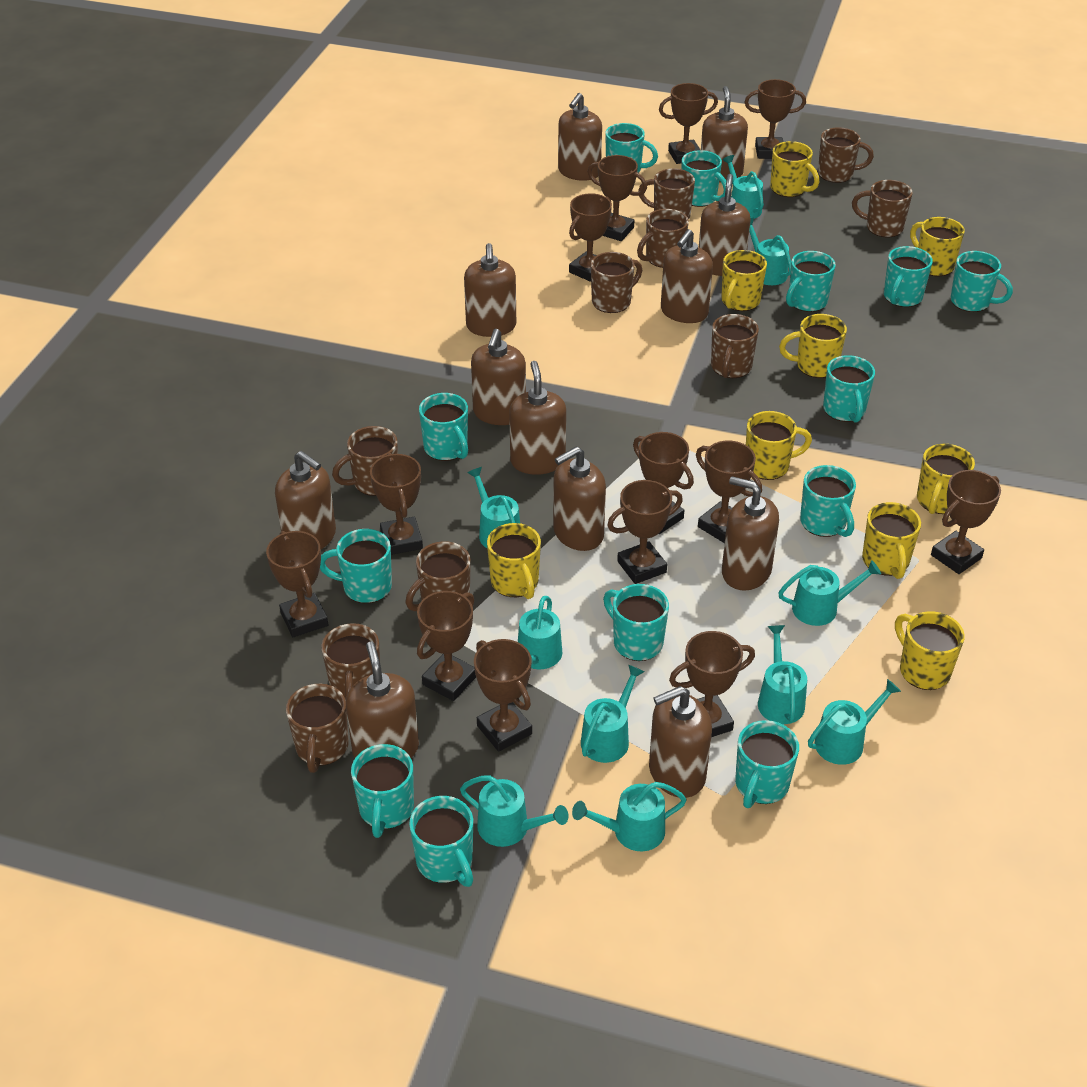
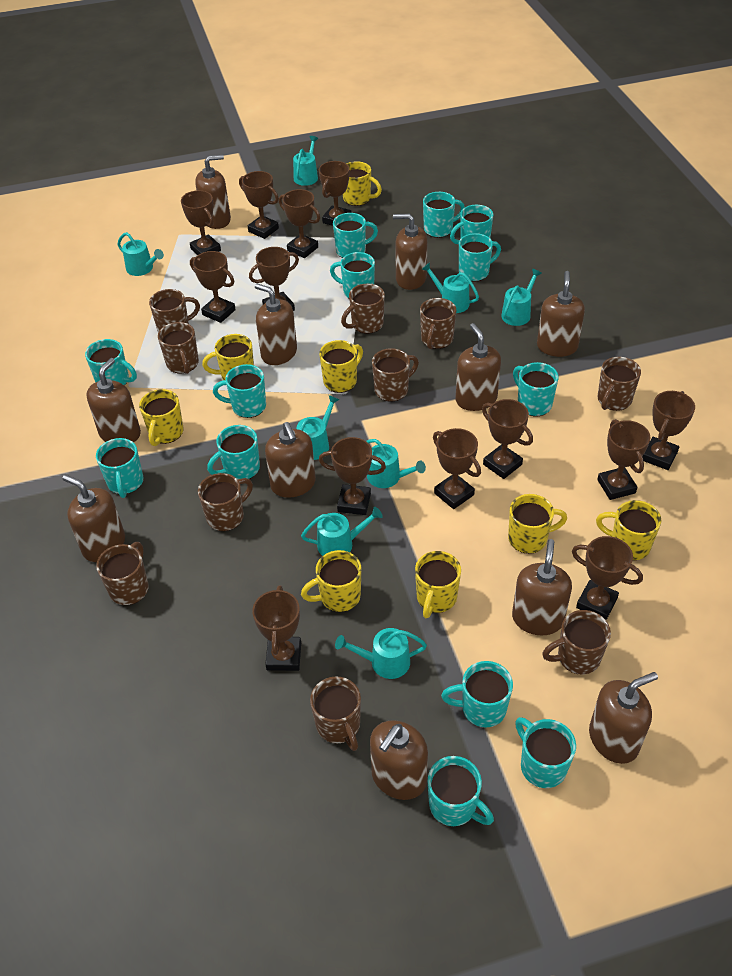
brown soap dispenser: 12 -> 11
turquoise watering can: 10 -> 8
yellow mug: 9 -> 8

